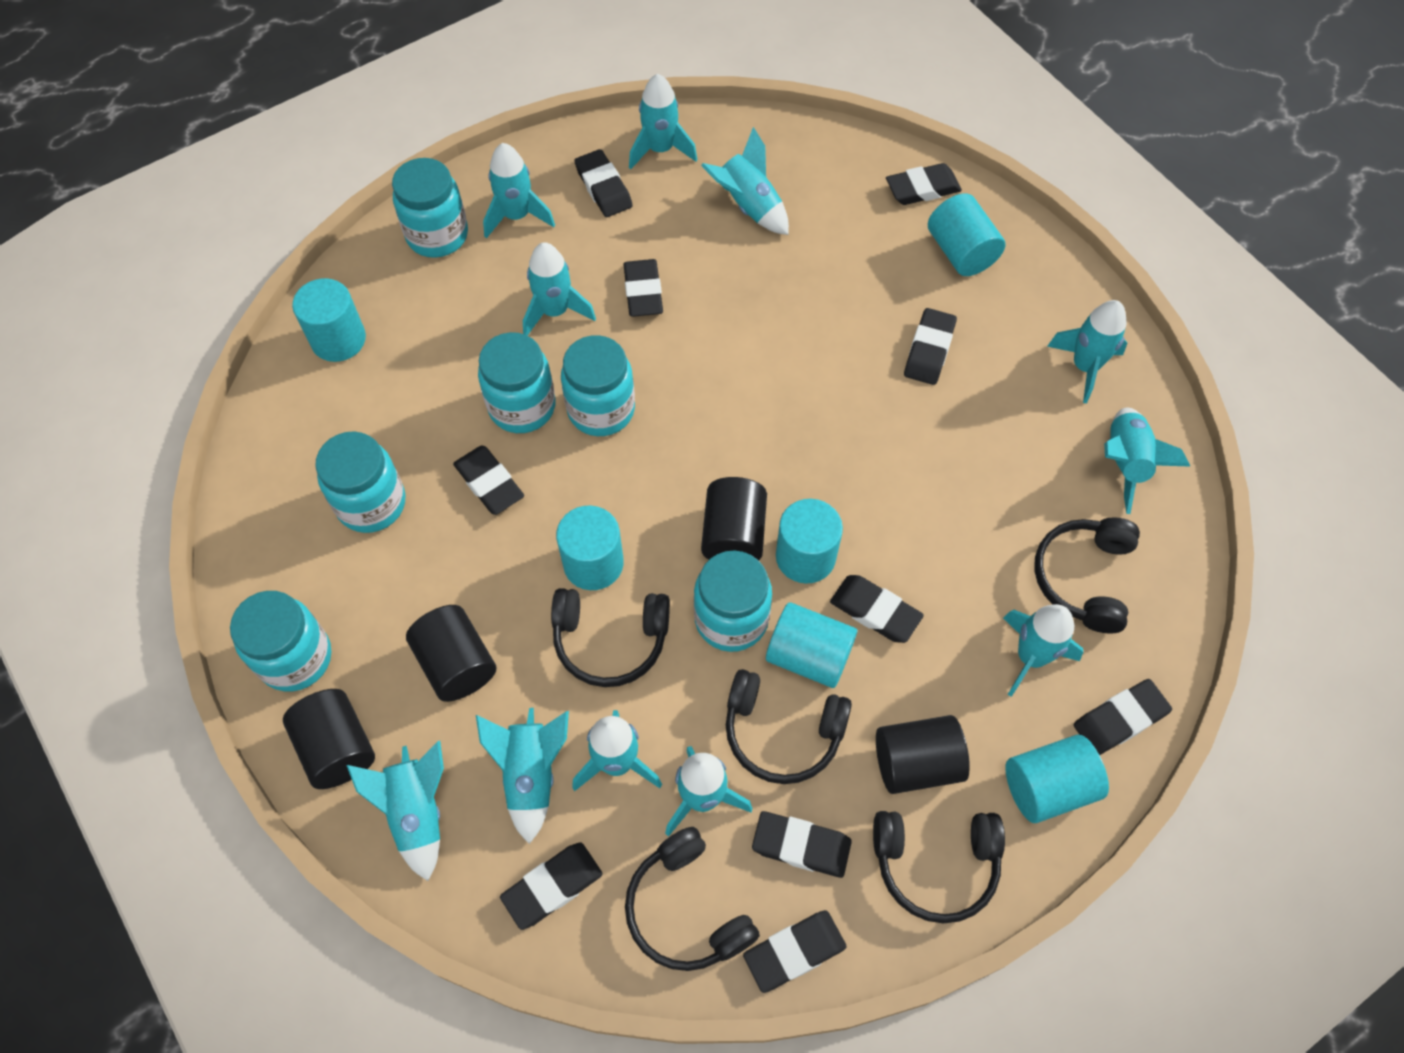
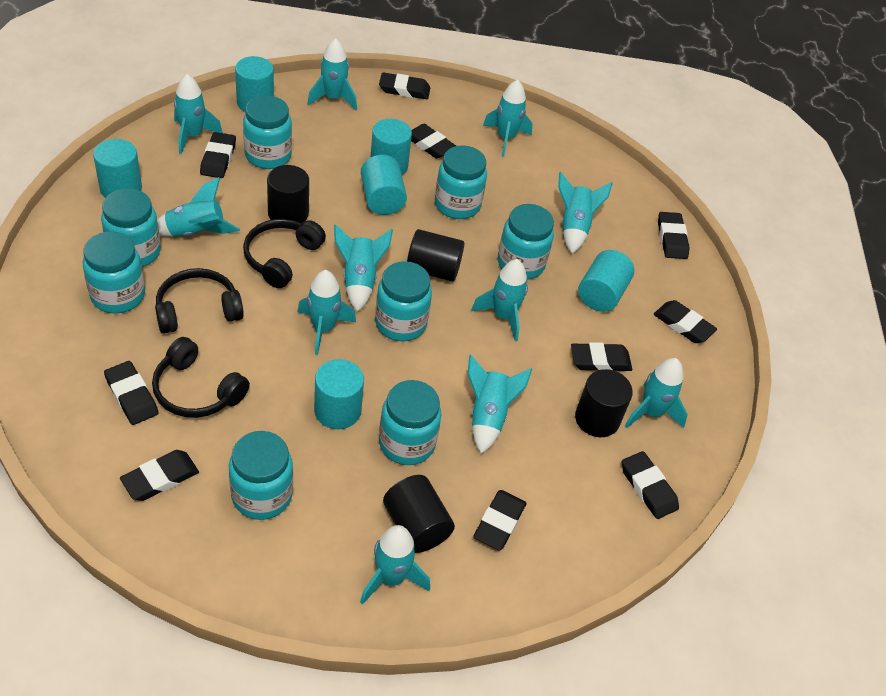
black headphones: 5 -> 3
turquoise jar: 6 -> 8

